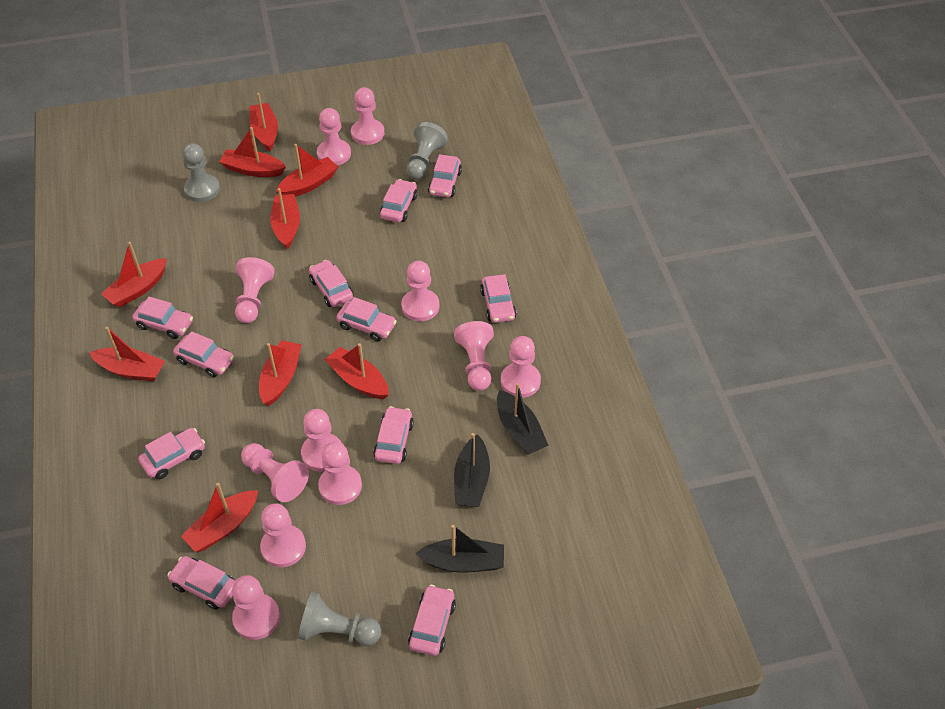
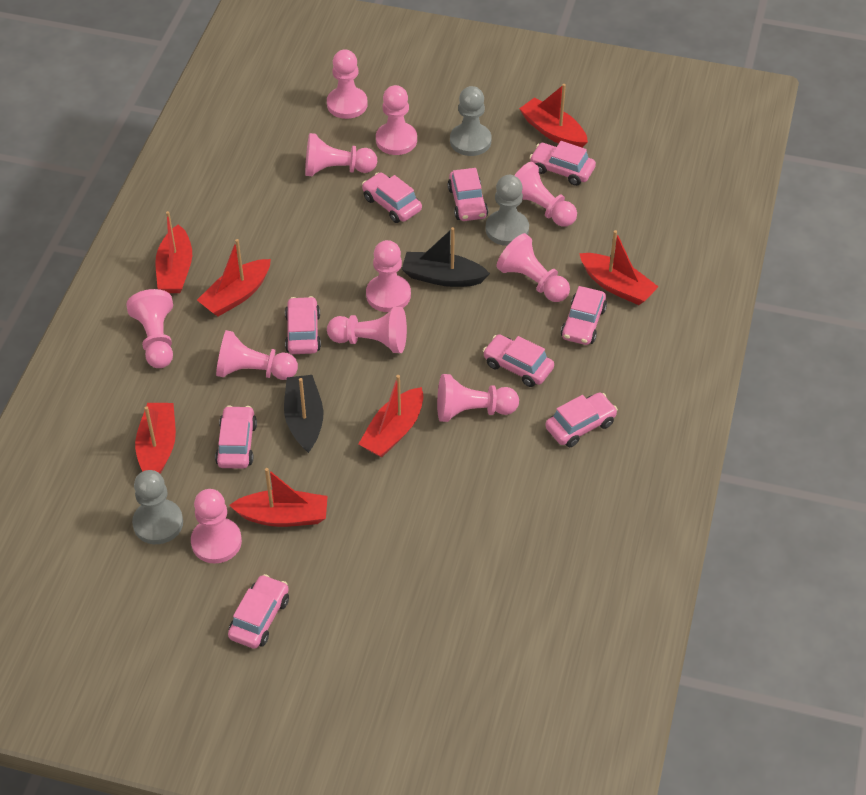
black boat: 3 -> 2
pink car: 11 -> 9
red boat: 9 -> 7

